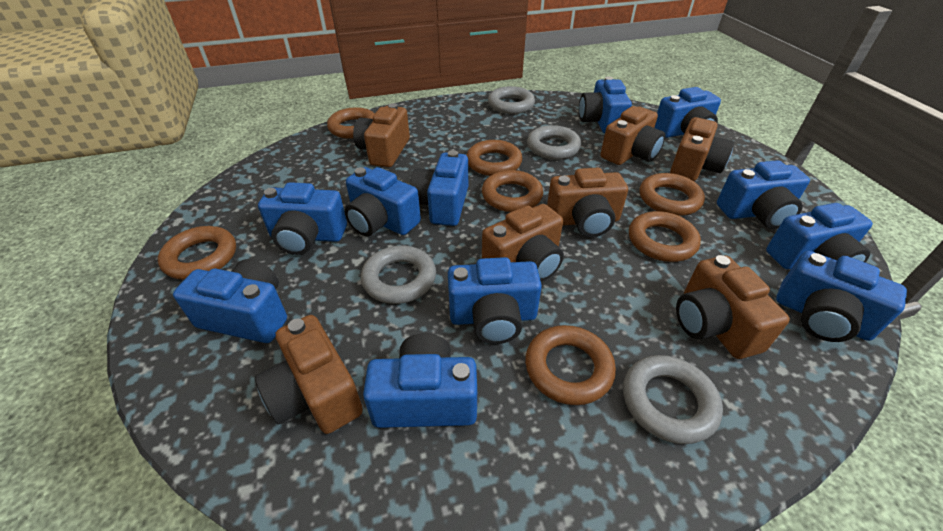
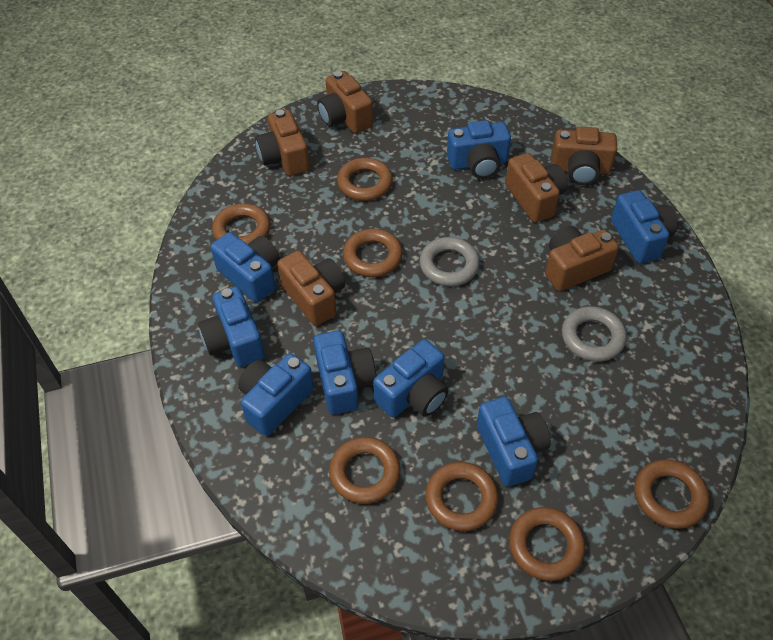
blue camera: 11 -> 8
brown camera: 7 -> 6
grey ring: 4 -> 2

